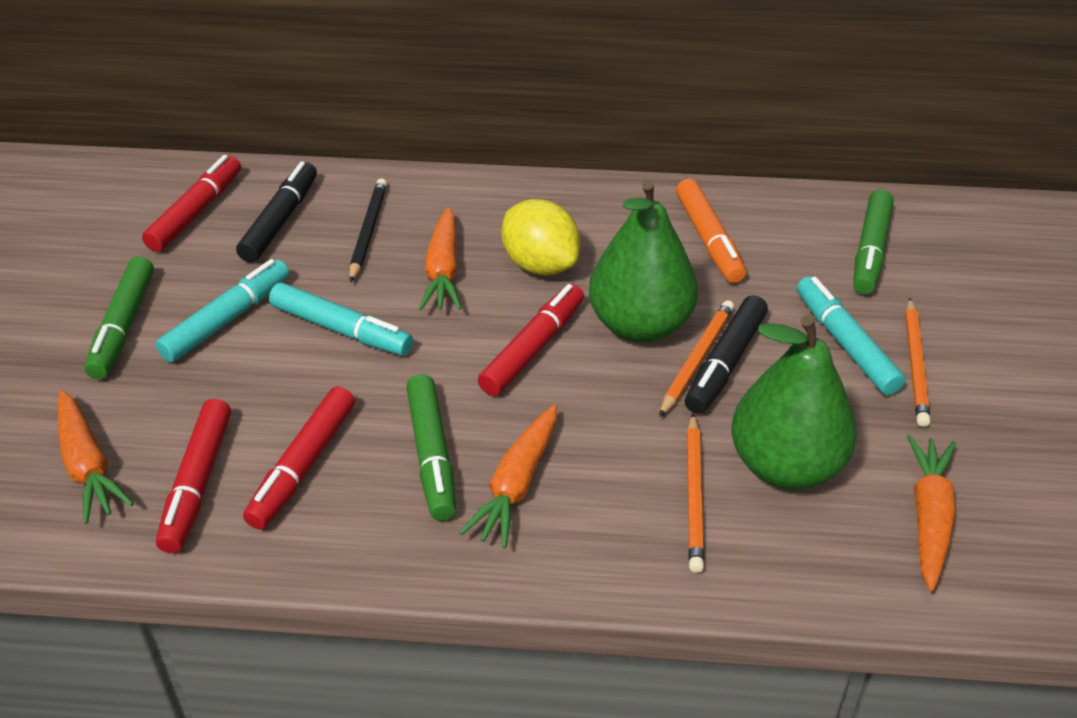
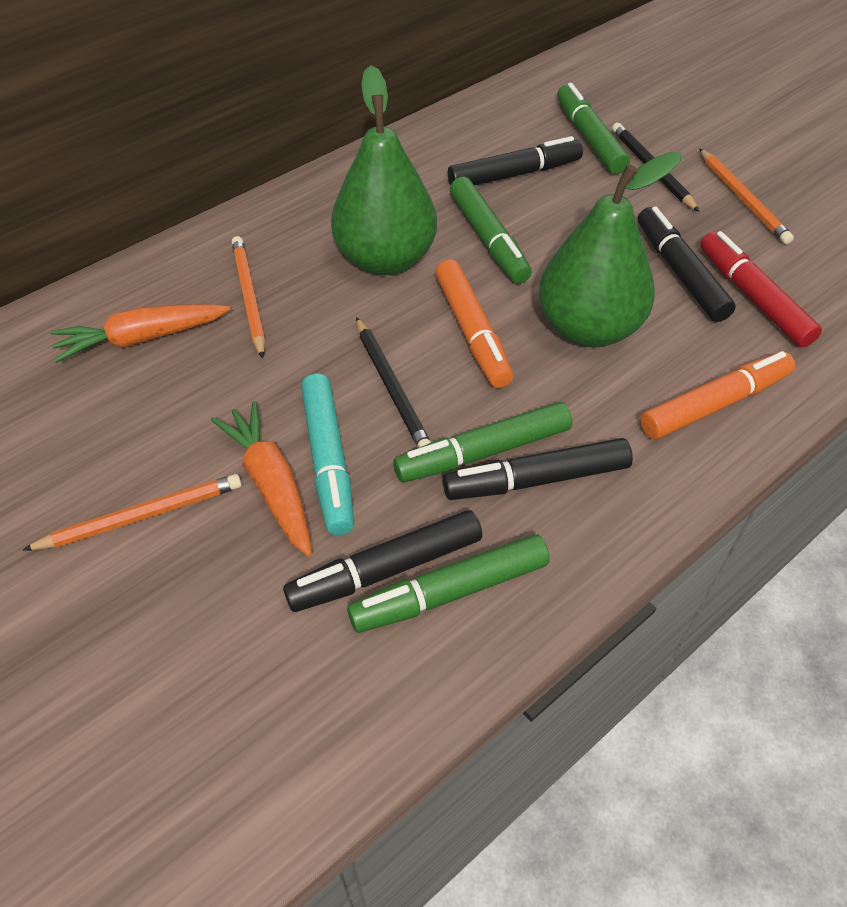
black marker: 2 -> 4
black pencil: 1 -> 2
green marker: 3 -> 4
orange carrot: 4 -> 2
orange marker: 1 -> 2
red marker: 4 -> 1
turquoise marker: 3 -> 1
yellow lemon: 1 -> 0

